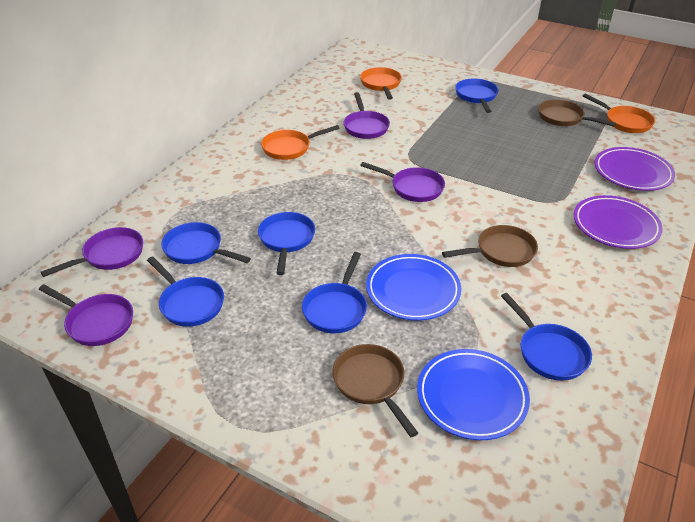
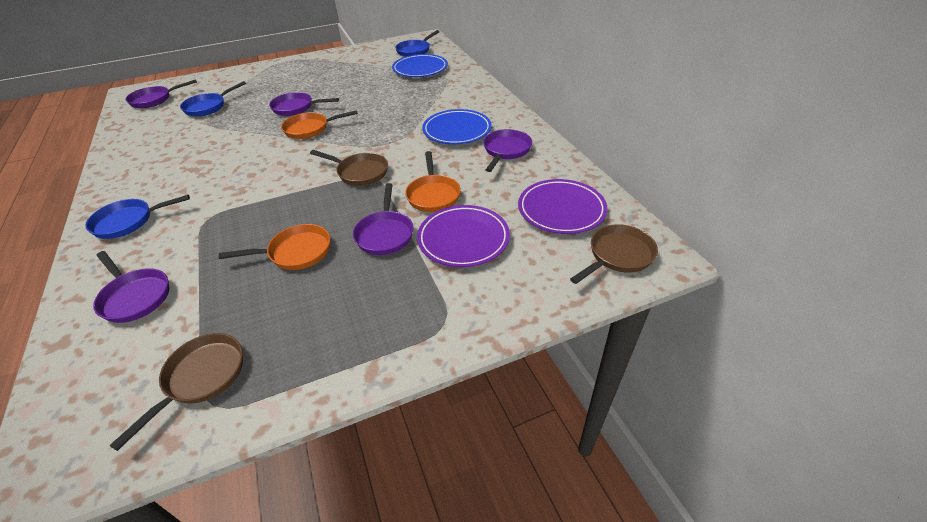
blue pan: 6 -> 3
purple pan: 4 -> 5

